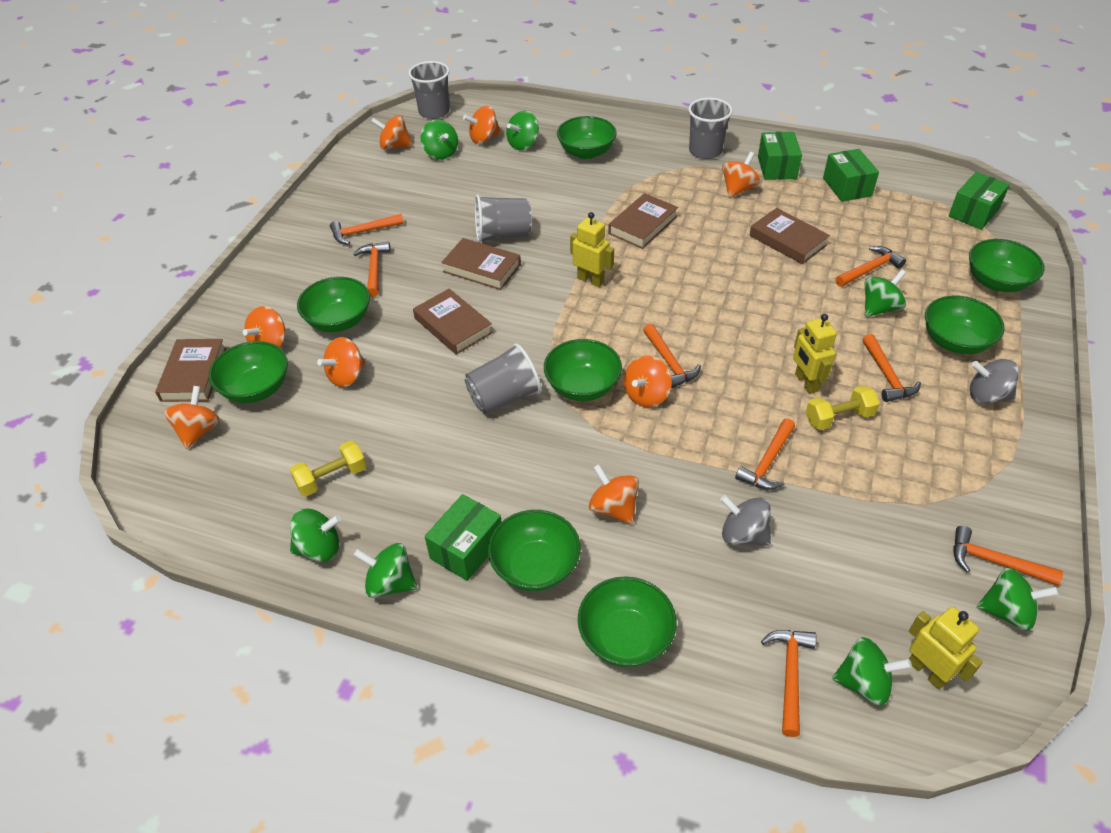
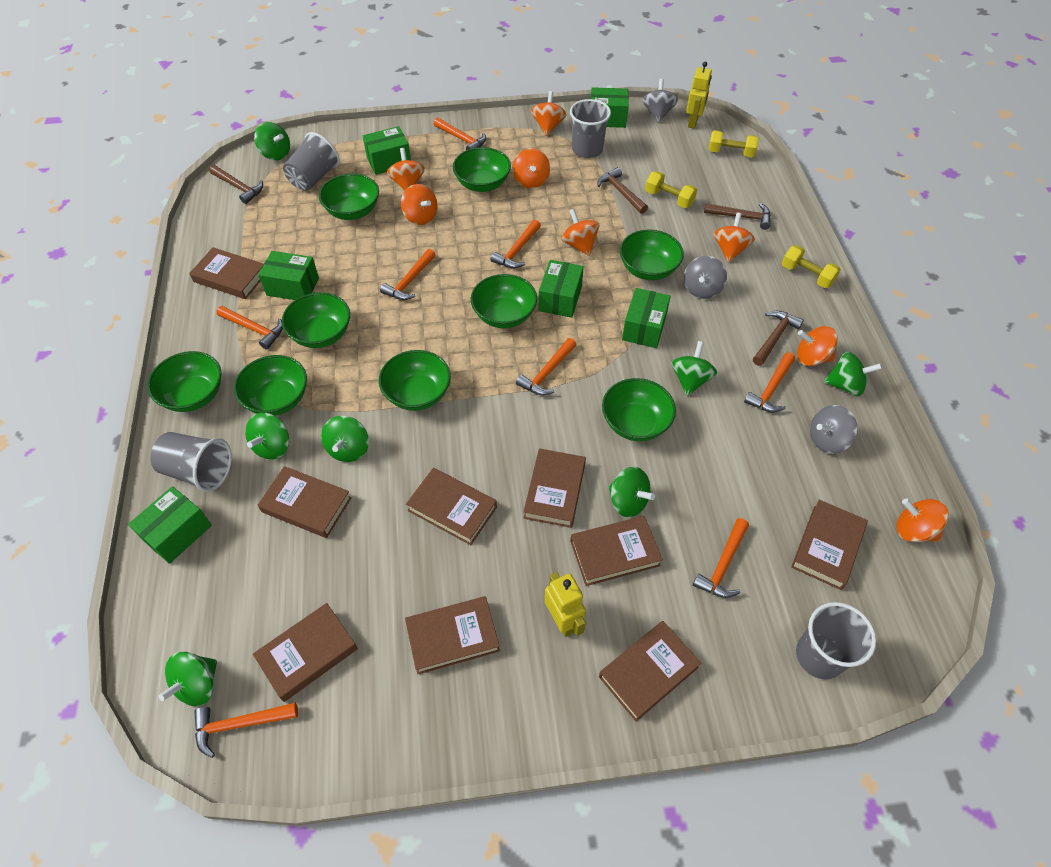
brown book: 5 -> 9
brown hammer: 0 -> 4
green bowl: 8 -> 9
green box: 4 -> 6
grey spinning top: 2 -> 3
yellow dumbbell: 2 -> 3
yellow robot: 3 -> 2

